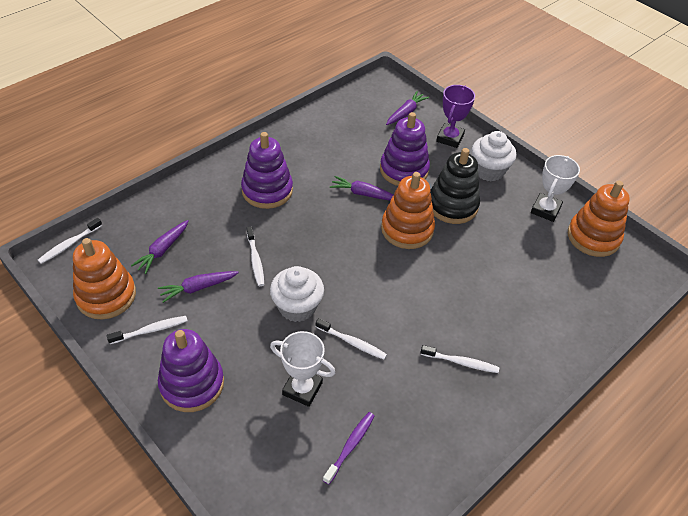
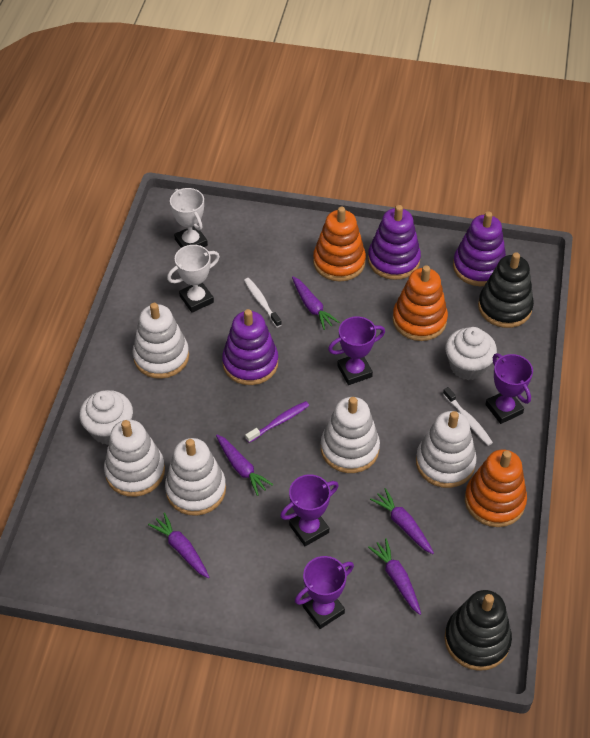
black stacking toy: 1 -> 2
purple carrot: 4 -> 5
purple trophy: 1 -> 4
white stacking toy: 0 -> 5
white toothbrush: 5 -> 2

